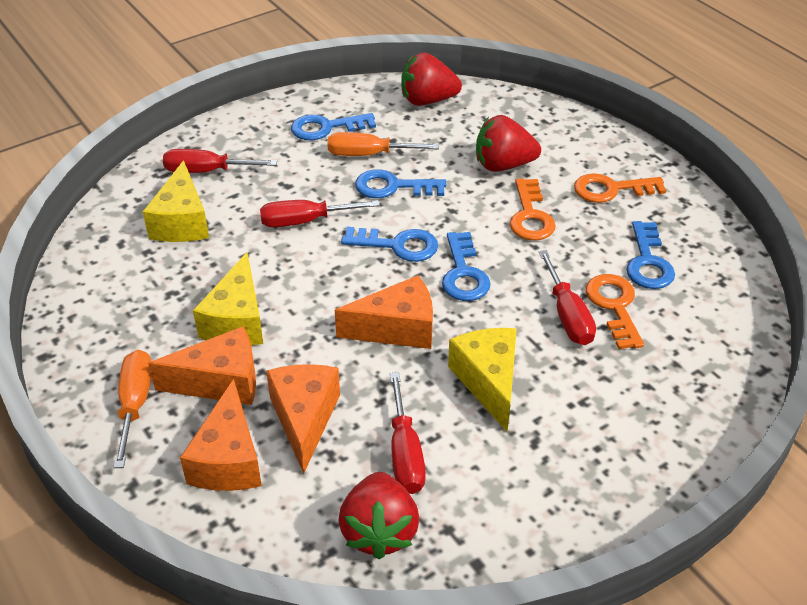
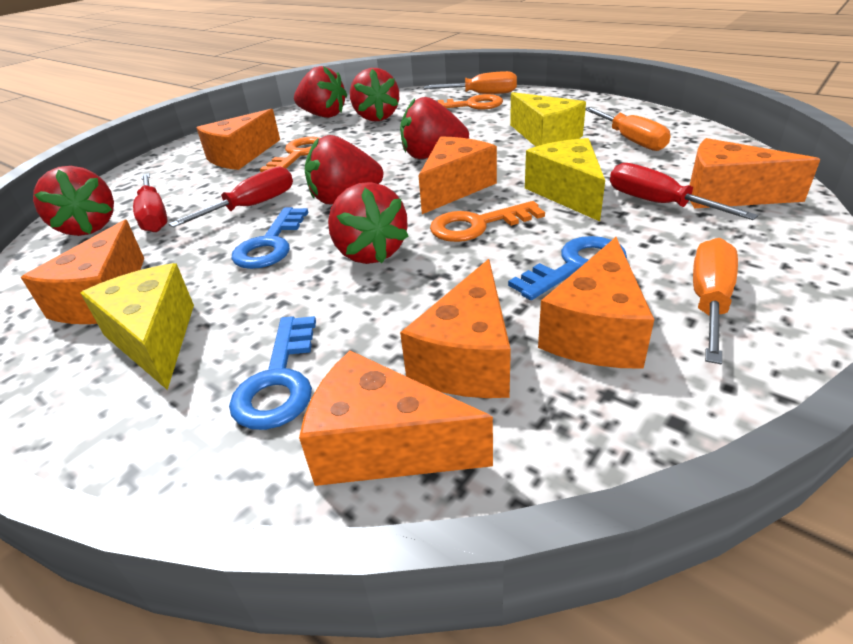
blue key: 5 -> 3
orange cheese: 4 -> 7
orange screwdriver: 2 -> 3
red screwdriver: 4 -> 3
red strawberry: 3 -> 6

